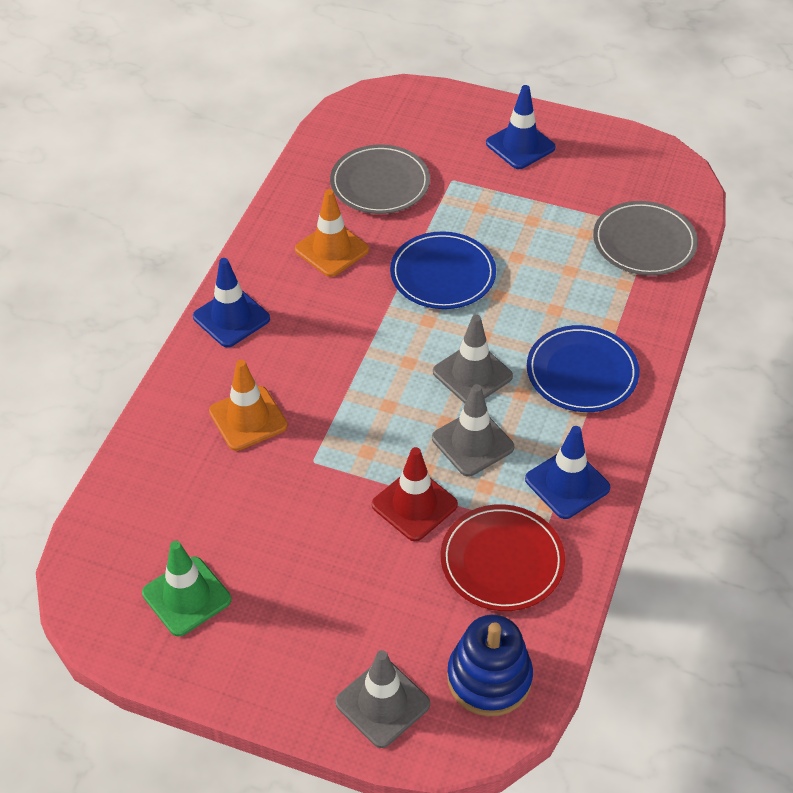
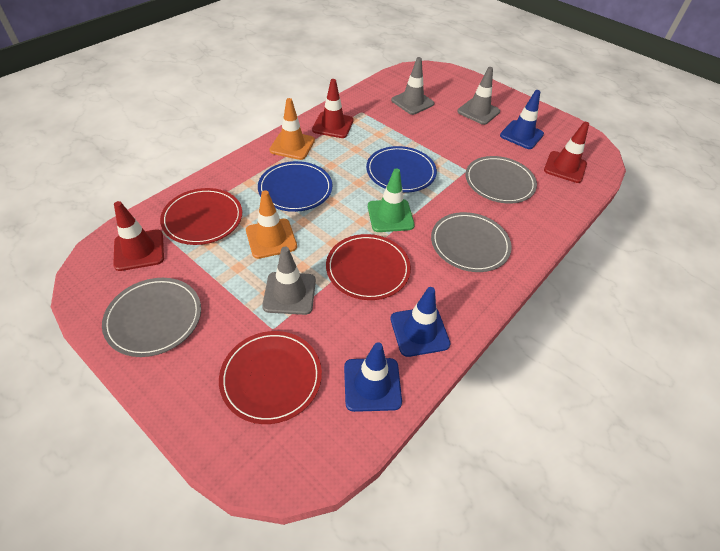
blue stacking toy: 1 -> 0
grey plate: 2 -> 3
red plate: 1 -> 3
red traffic cone: 1 -> 3

